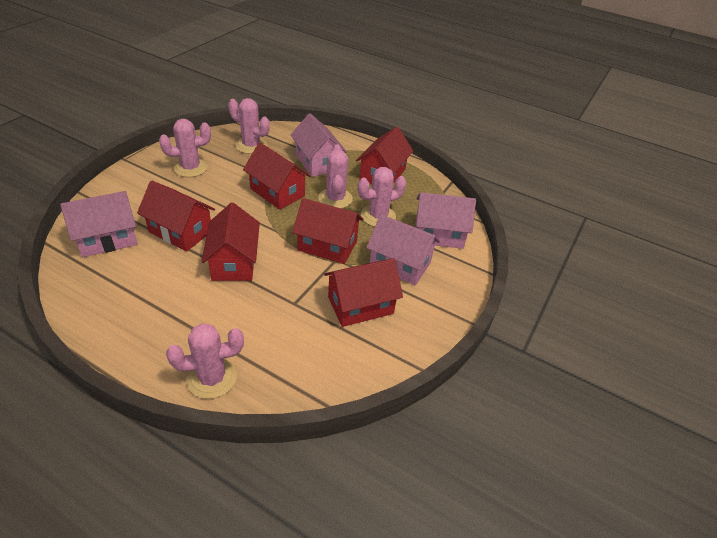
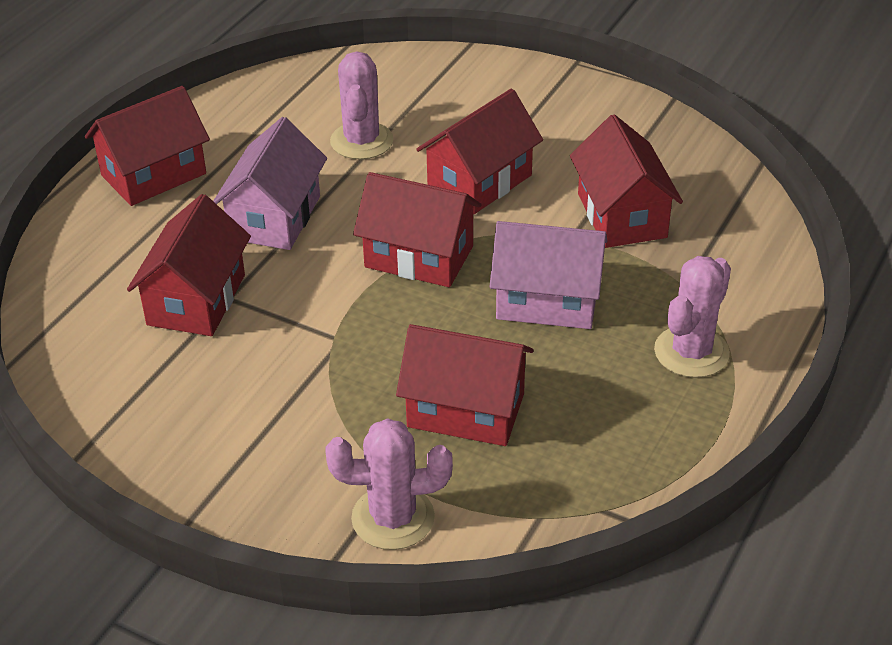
pink cactus: 5 -> 3
pink house: 4 -> 2

